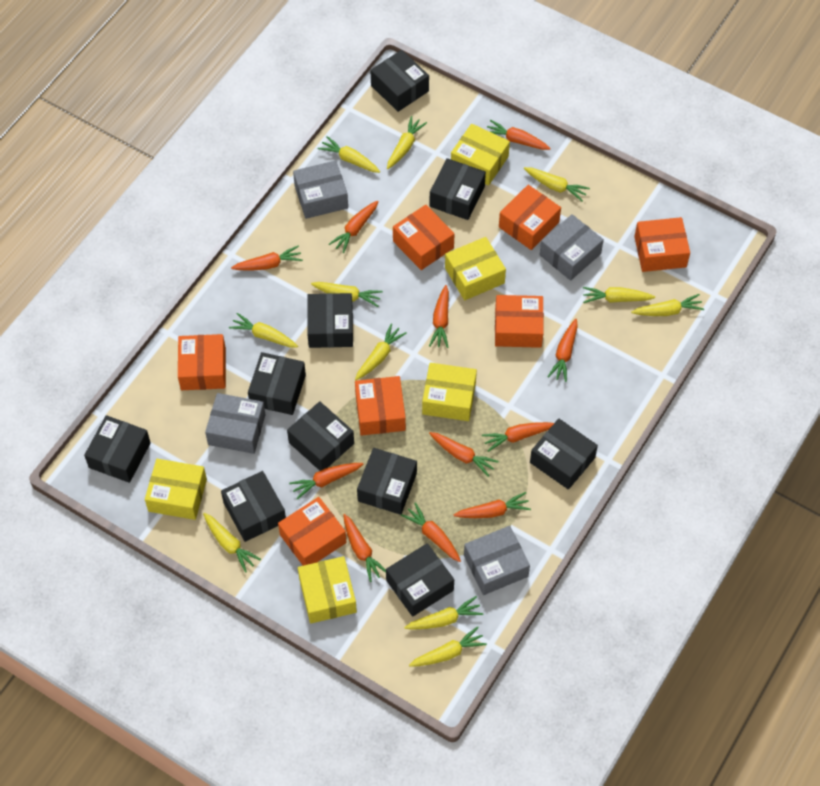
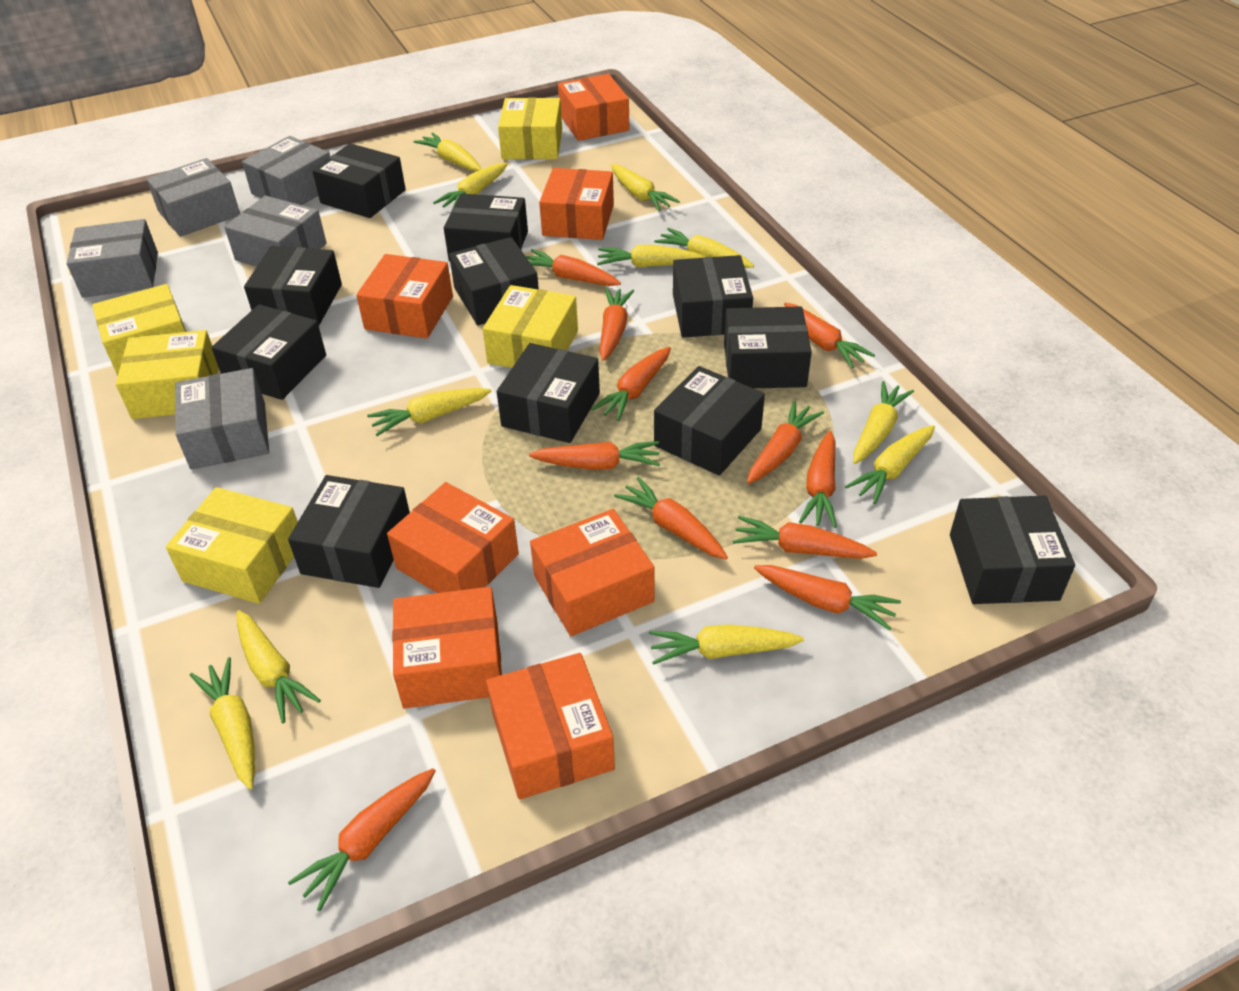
black box: 10 -> 11
grey box: 4 -> 5

